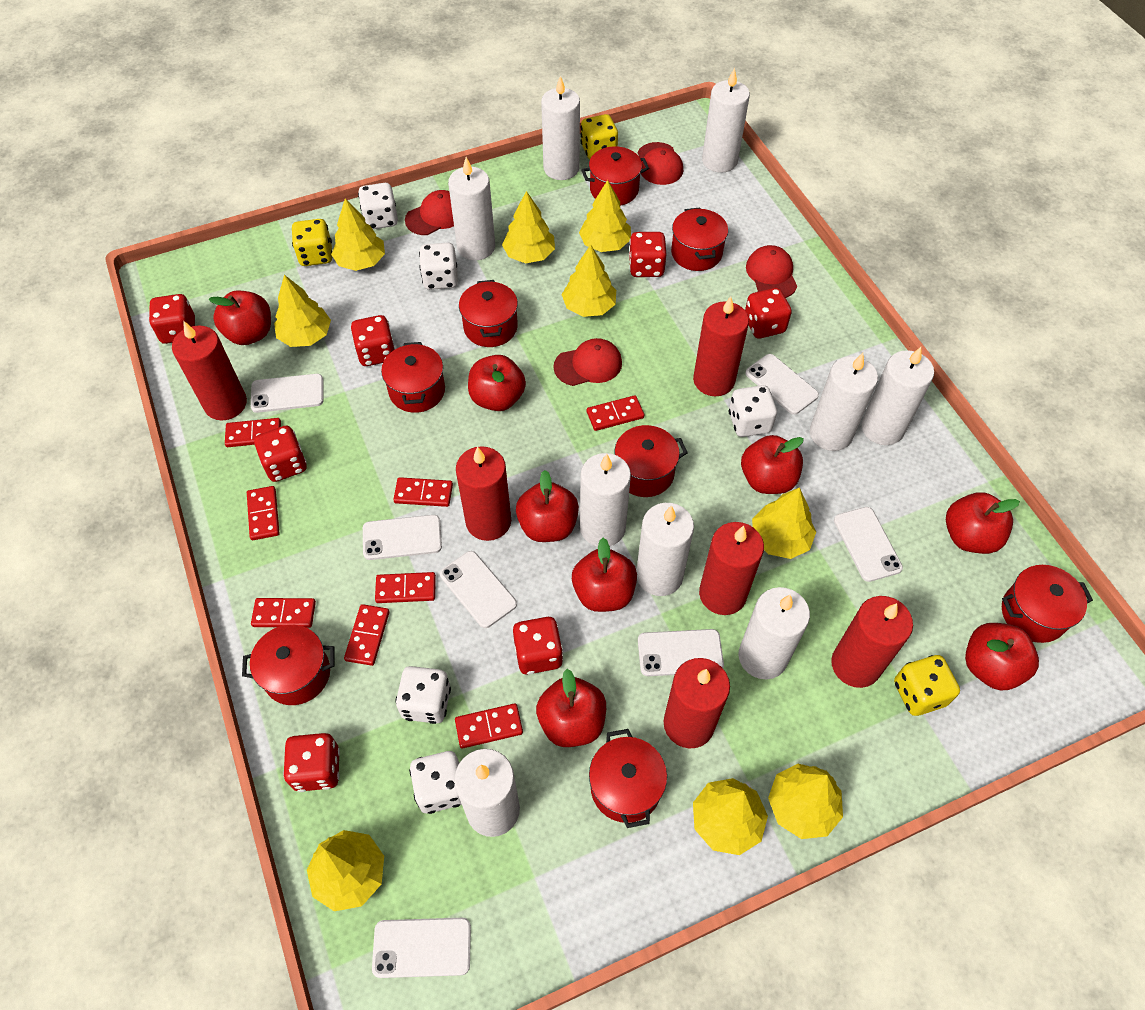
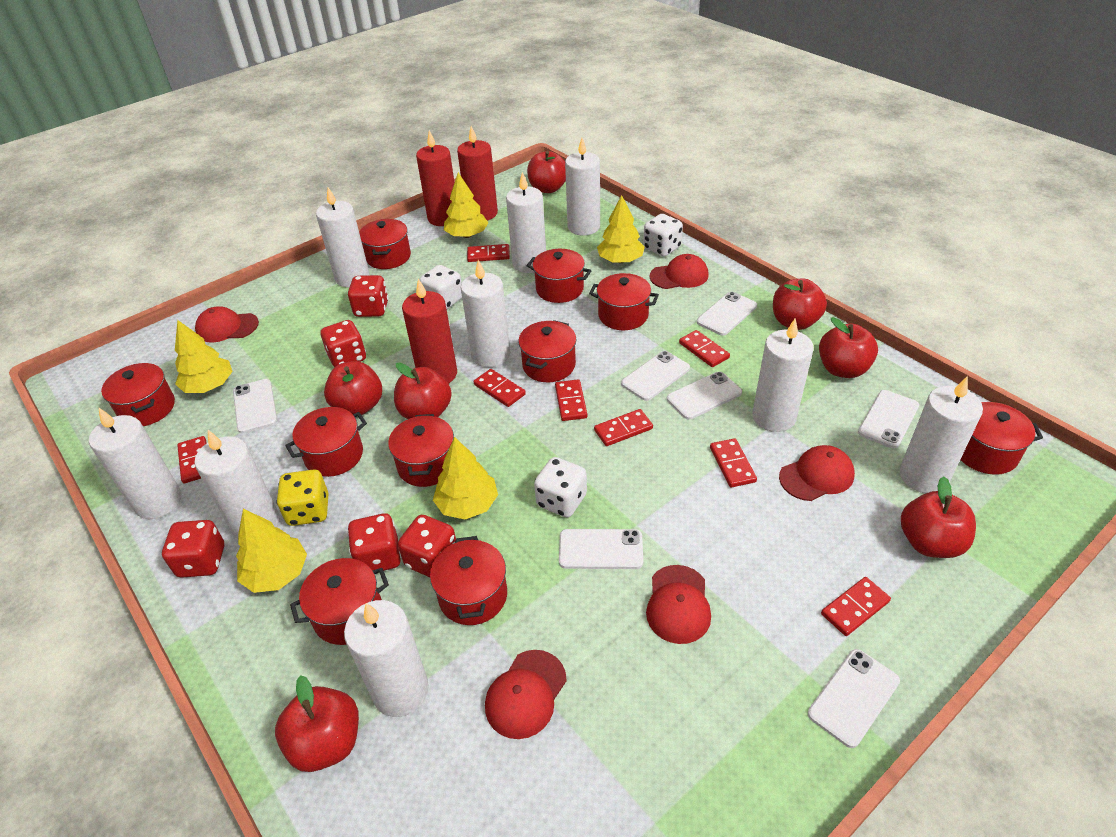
red apple: 8 -> 7
red candle: 6 -> 3
red cap: 4 -> 5
red dice: 7 -> 5
red pot: 8 -> 10
white dice: 5 -> 3
yellow dice: 3 -> 1
yellow tree: 9 -> 5

